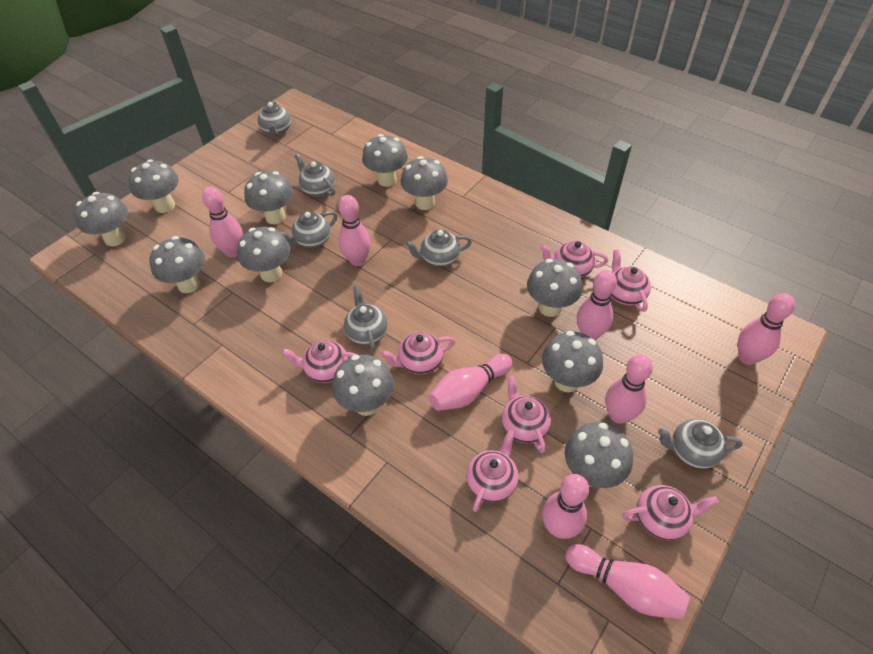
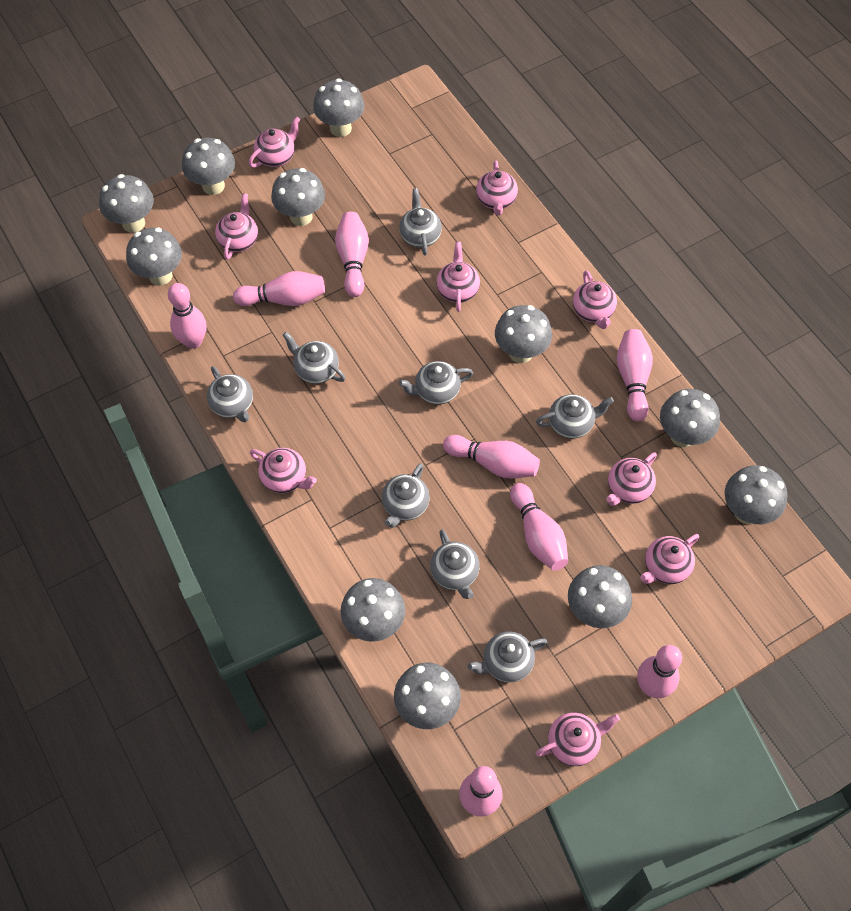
grey teapot: 6 -> 8
pink teapot: 7 -> 9

